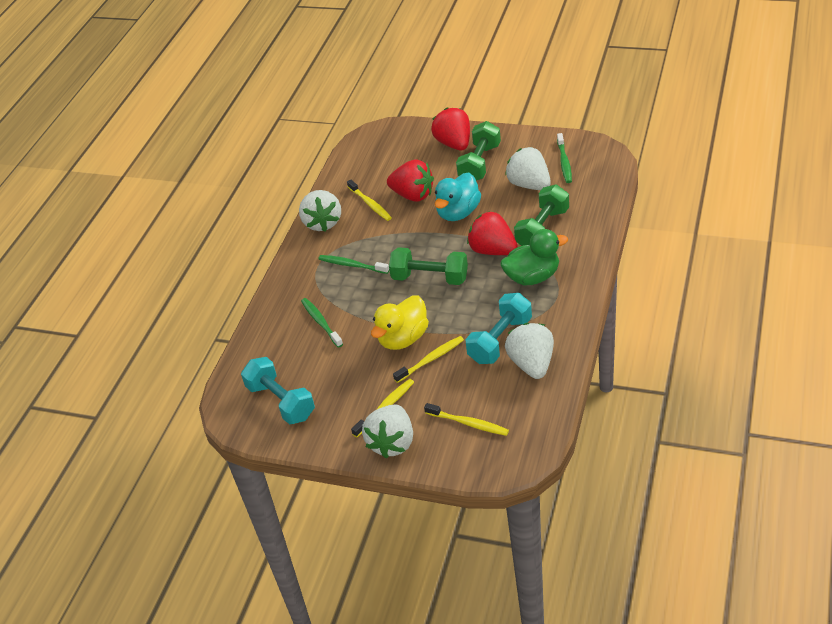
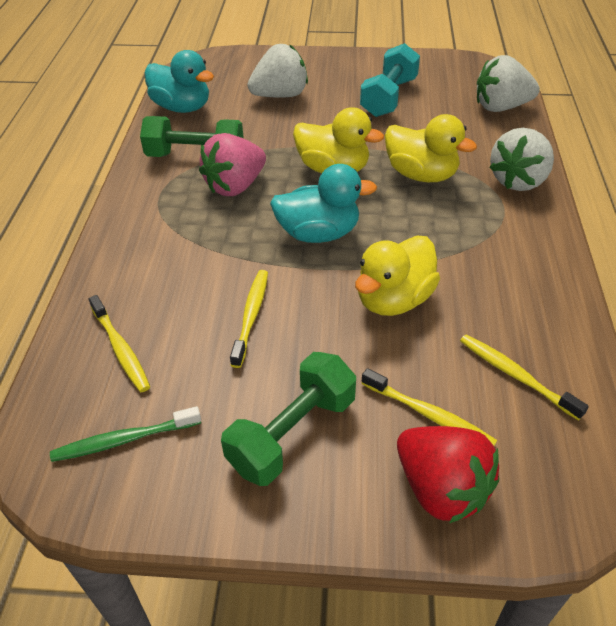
green duck: 1 -> 0
green dumbbell: 3 -> 2
green toothbrush: 3 -> 1
pink strawberry: 0 -> 1
red strawberry: 3 -> 1
turquoise duck: 1 -> 2
turquoise dumbbell: 2 -> 1
white strawberry: 4 -> 3
yellow duck: 1 -> 3

